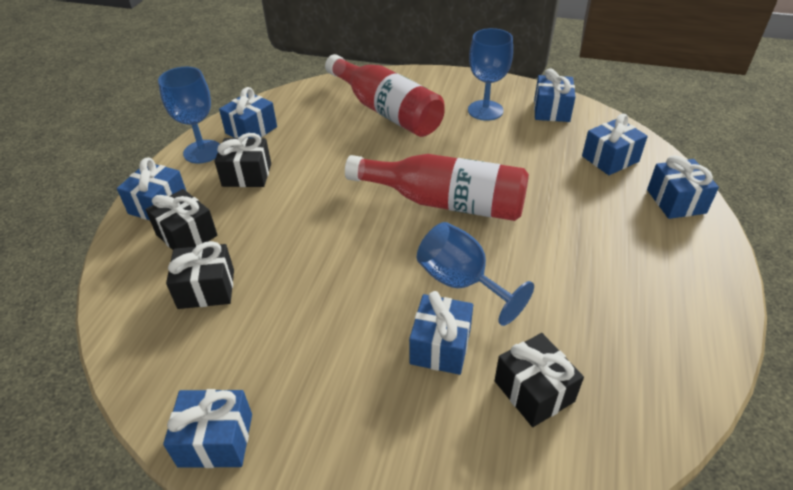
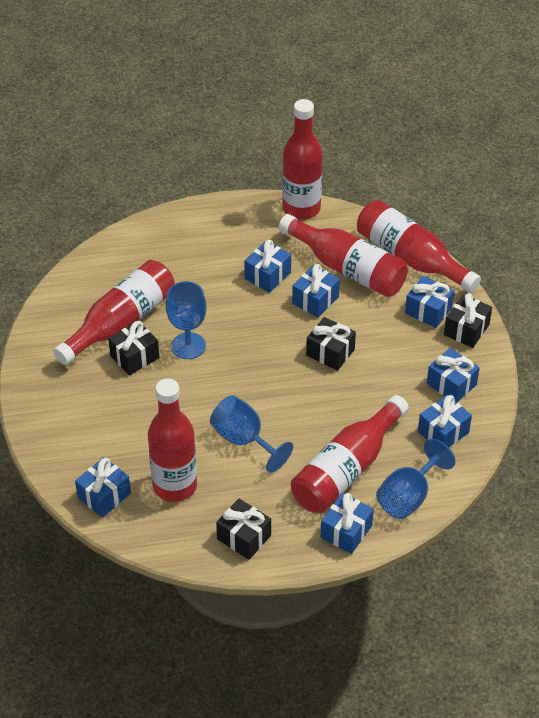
red bottle: 2 -> 6

